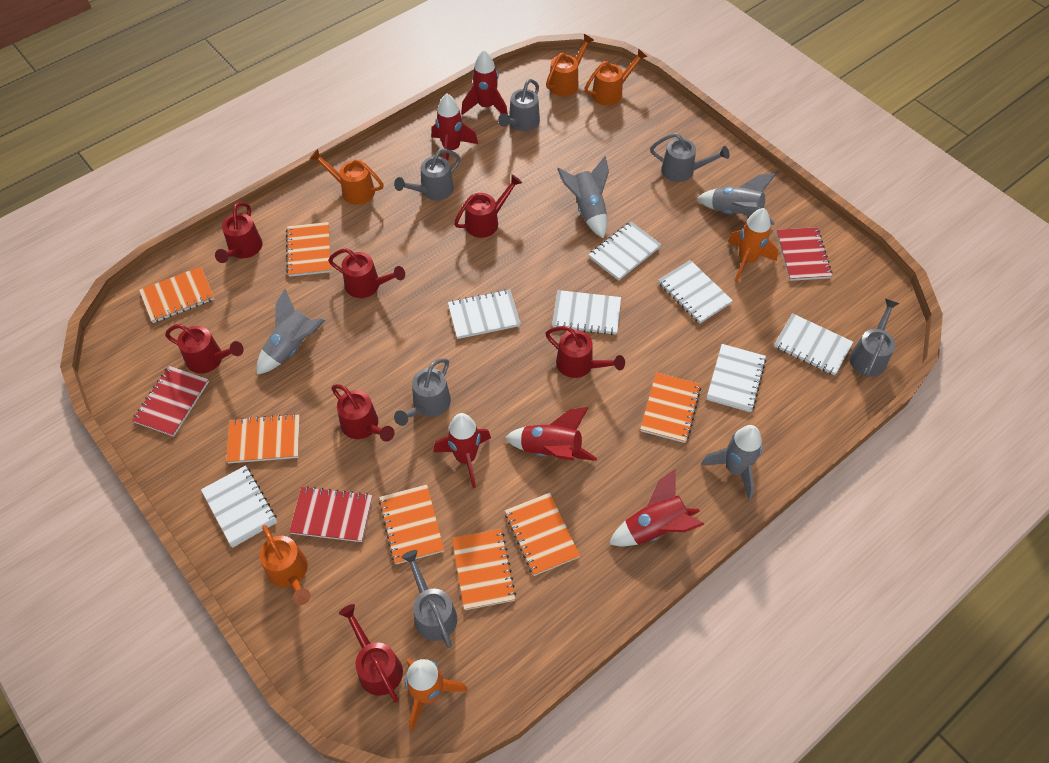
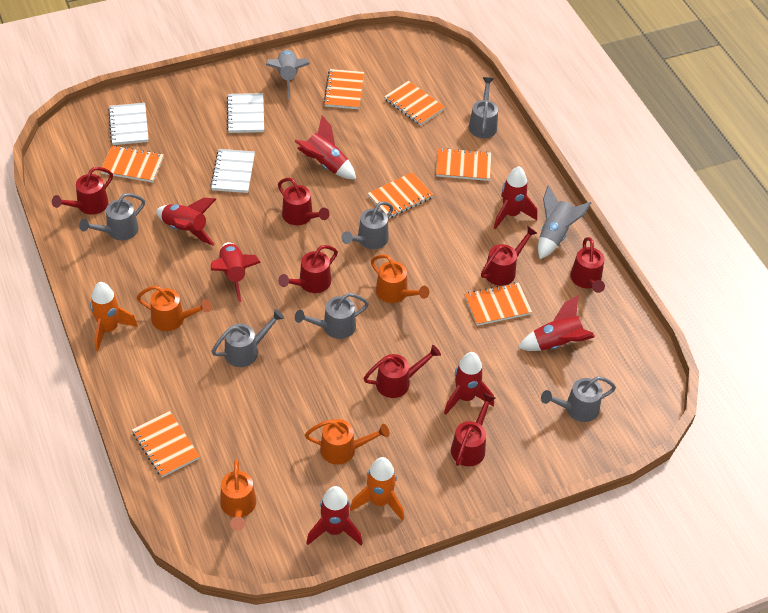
grey rocket: 4 -> 2
red notebook: 3 -> 0
red rocket: 5 -> 7
white notebook: 7 -> 3

